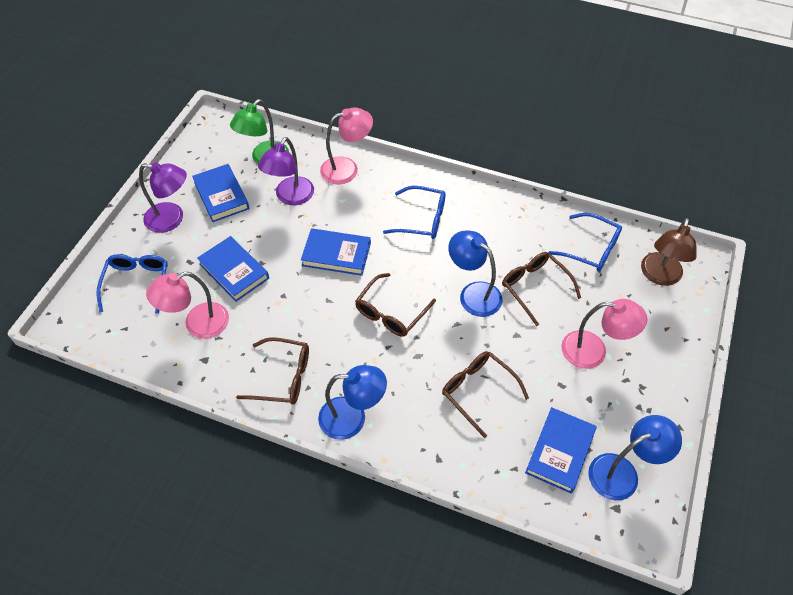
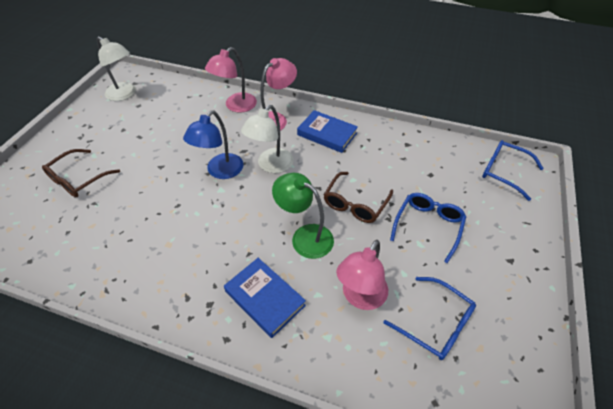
blue book: 4 -> 2
blue lamp: 3 -> 1
brown glasses: 4 -> 2
brown lamp: 1 -> 0
purple lamp: 2 -> 0
white lamp: 0 -> 2

